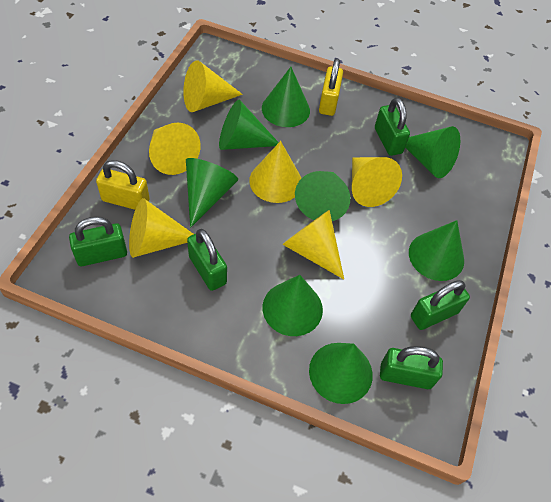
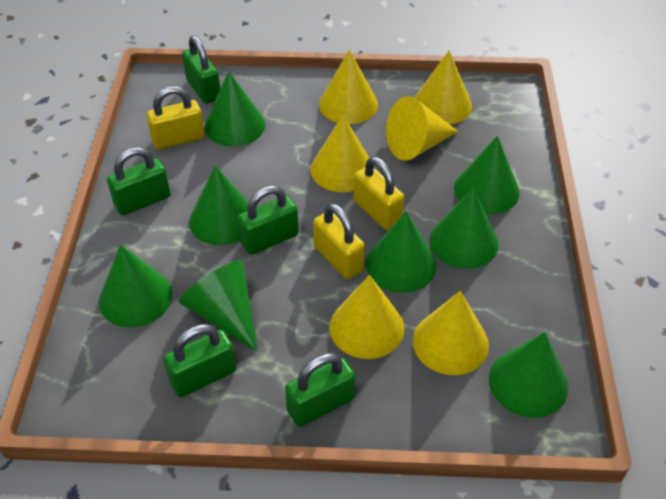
yellow padlock: 2 -> 3

